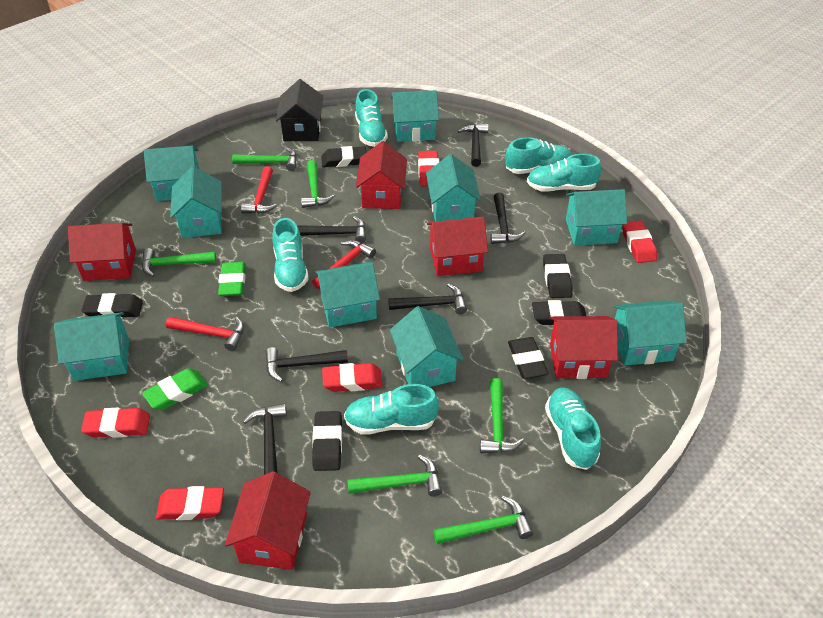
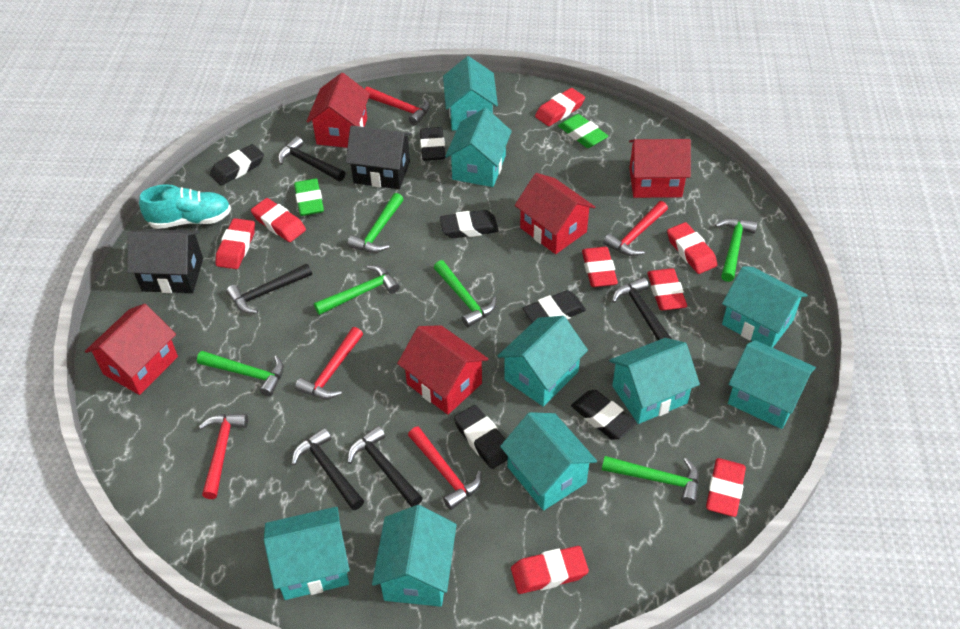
black hammer: 6 -> 5
black house: 1 -> 2
red eraser: 5 -> 8
red hammer: 3 -> 5
turquoise shoe: 6 -> 1

